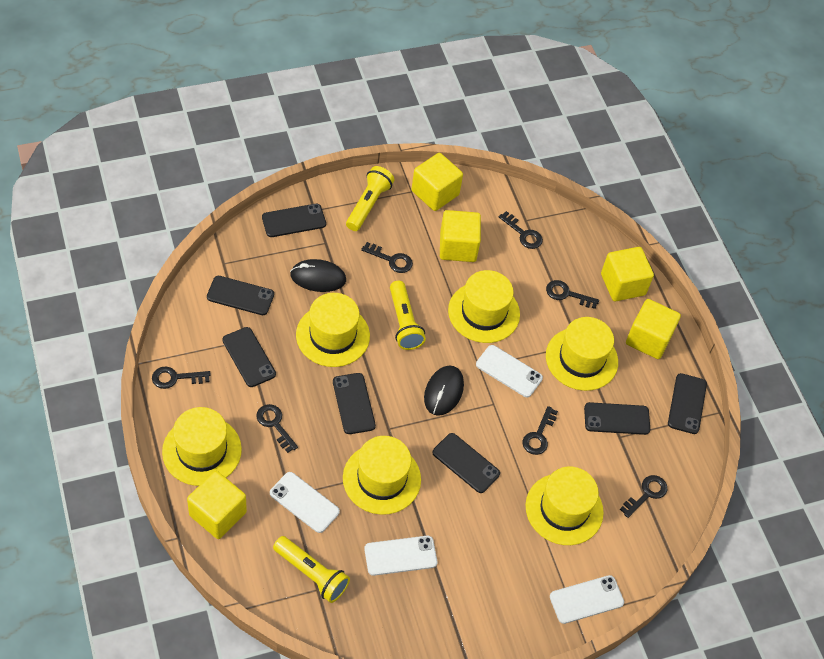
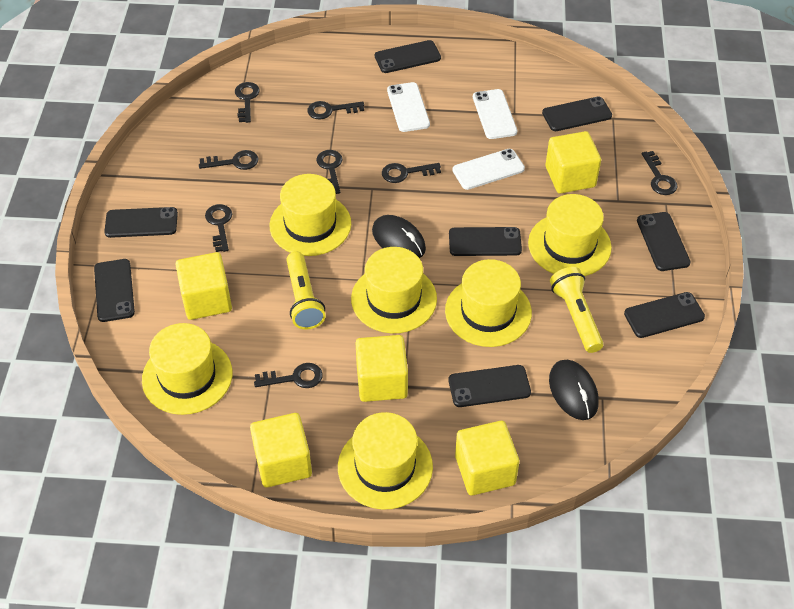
black key: 7 -> 8
black phone: 7 -> 8
white phone: 4 -> 3
yellow flashlight: 3 -> 2

